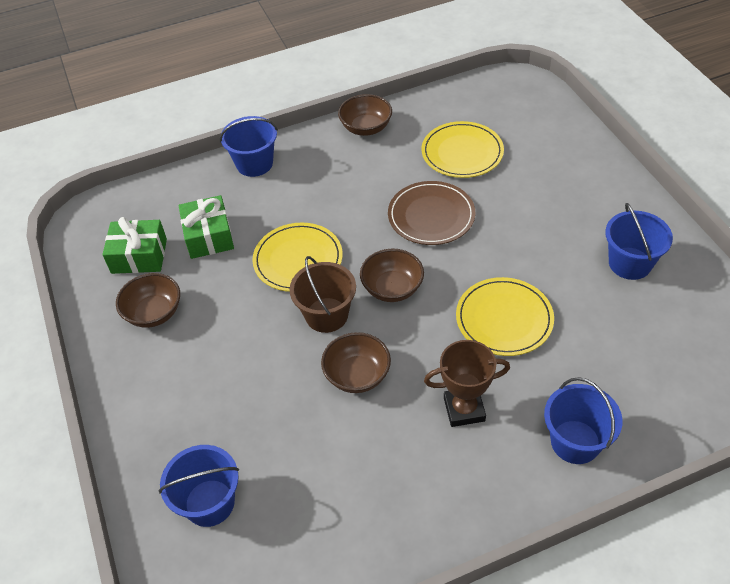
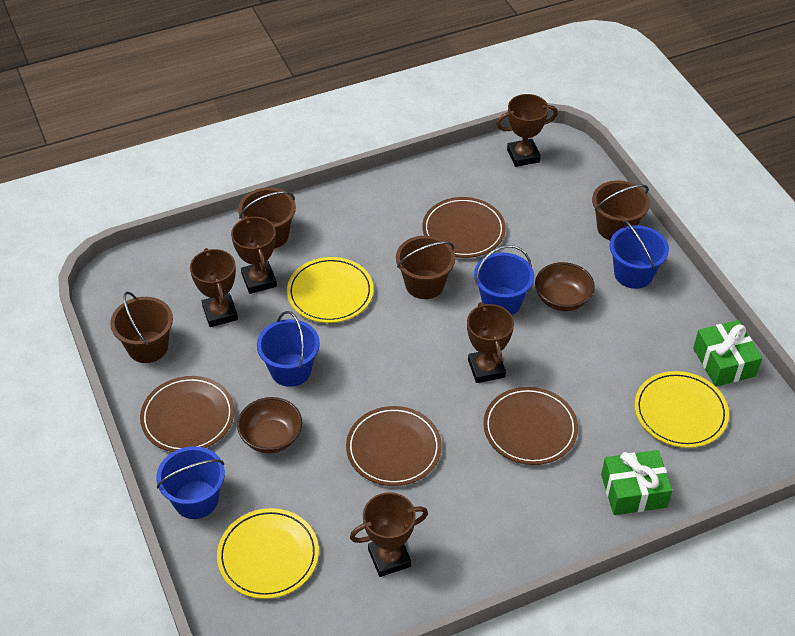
brown bowl: 4 -> 2
brown bucket: 1 -> 4
brown plate: 1 -> 4
brown trophy: 1 -> 5

